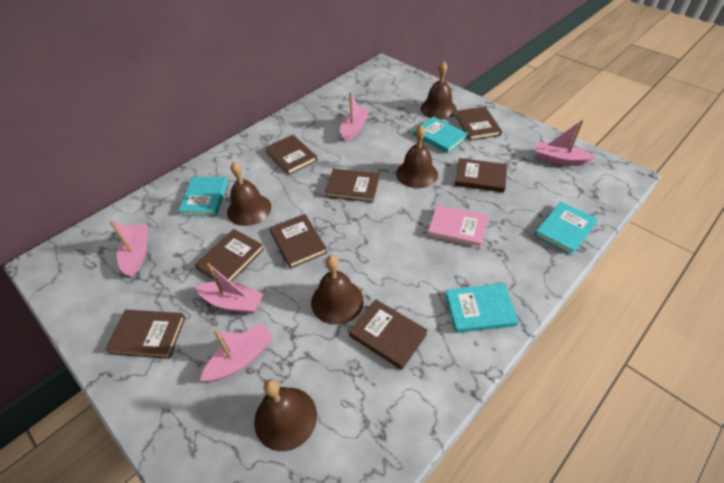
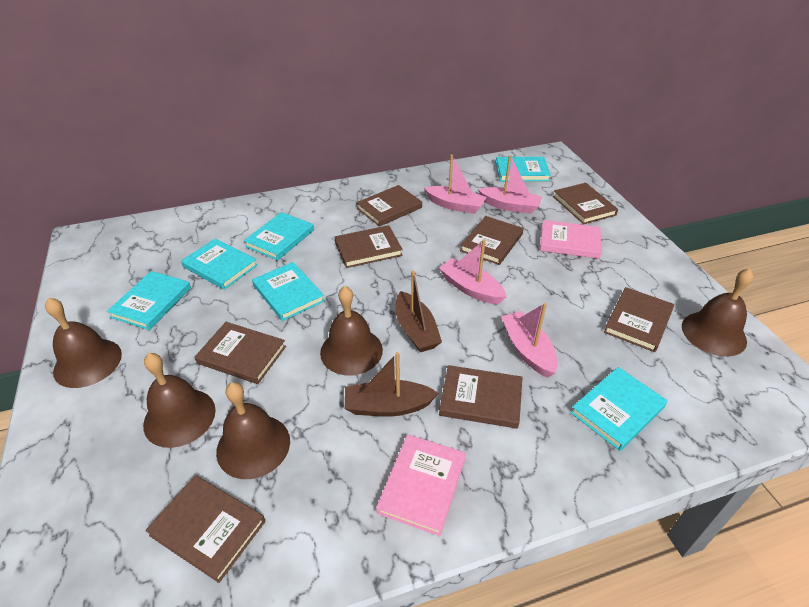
brown boat: 0 -> 2
pink boat: 5 -> 4
pink book: 1 -> 2
turquoise book: 4 -> 6

